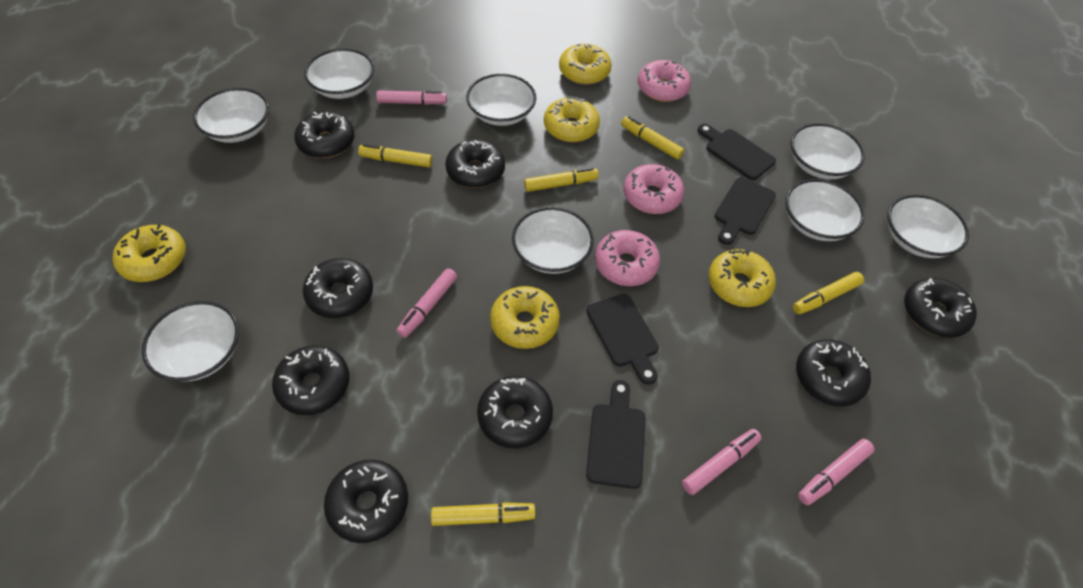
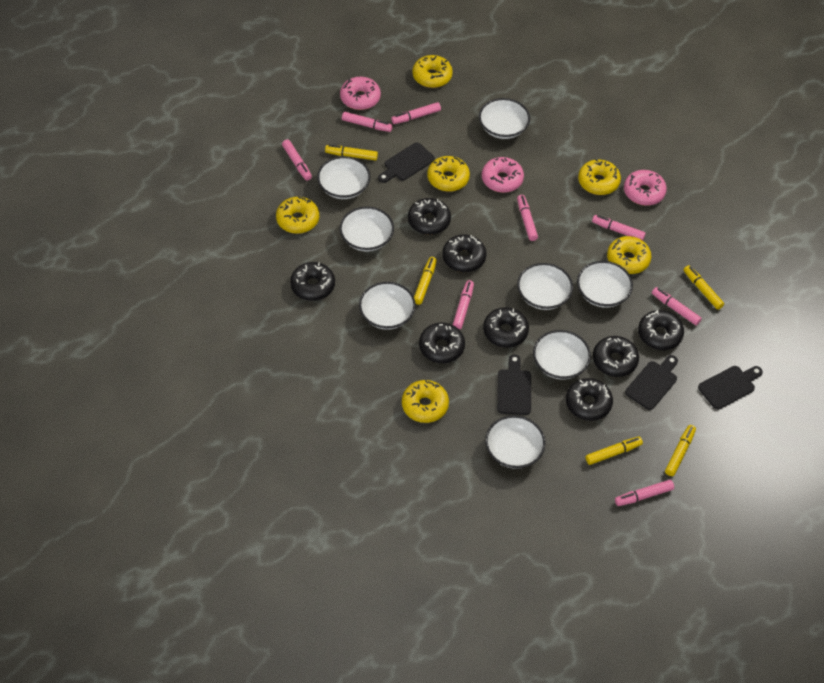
pink marker: 4 -> 8
yellow donut: 5 -> 6

